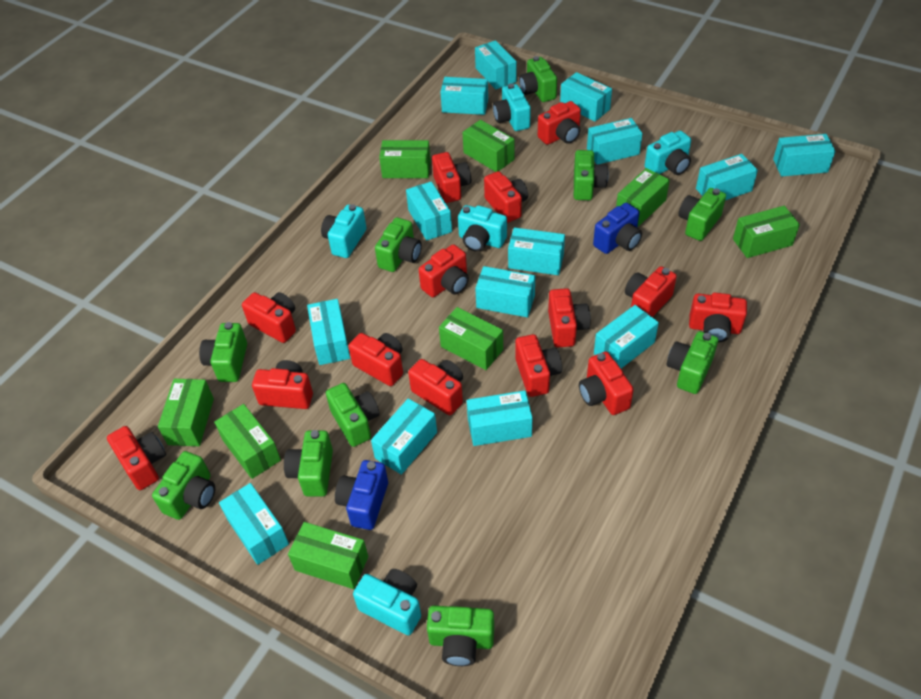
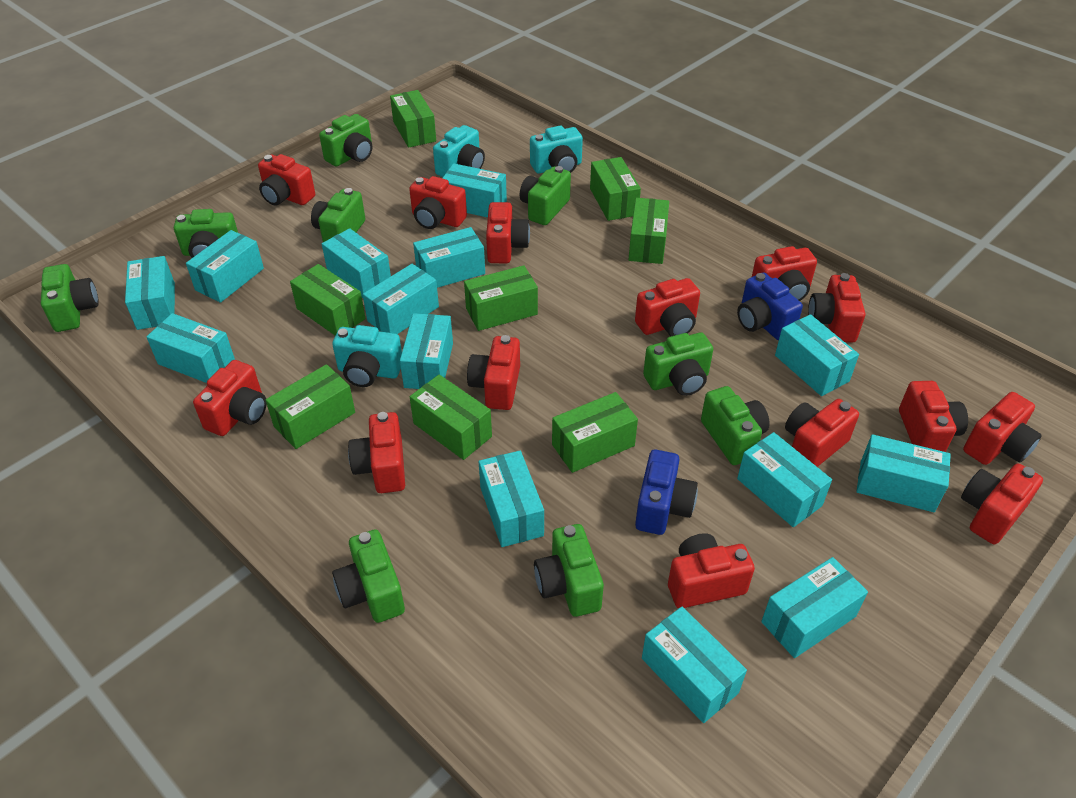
green camera: 10 -> 9
turquoise camera: 5 -> 3

